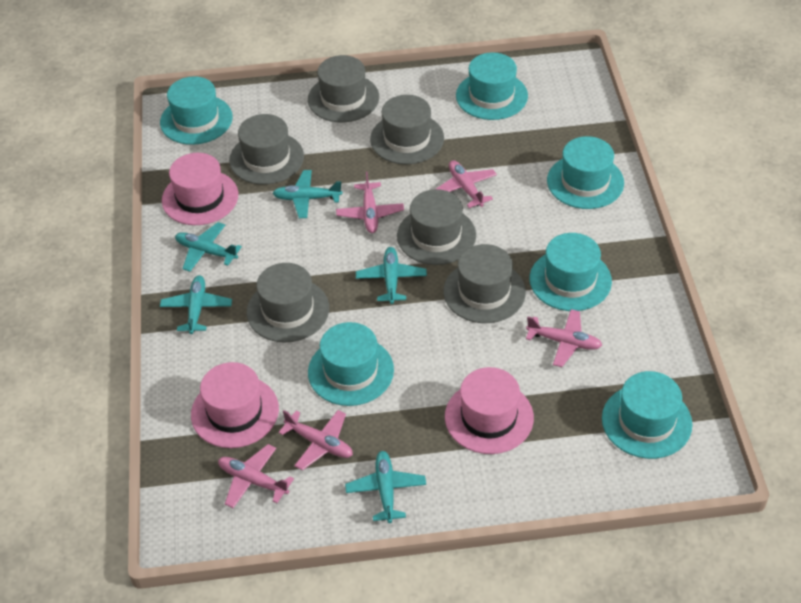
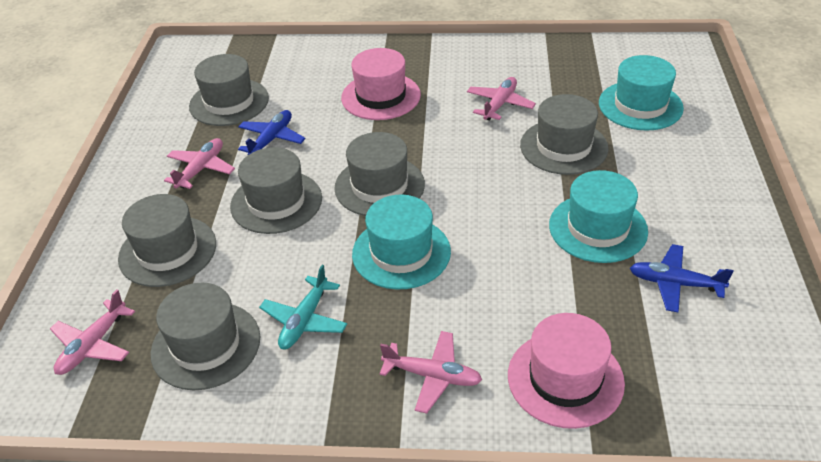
blue plane: 0 -> 2
pink hat: 3 -> 2
pink plane: 5 -> 4
turquoise hat: 6 -> 3
turquoise plane: 5 -> 1

